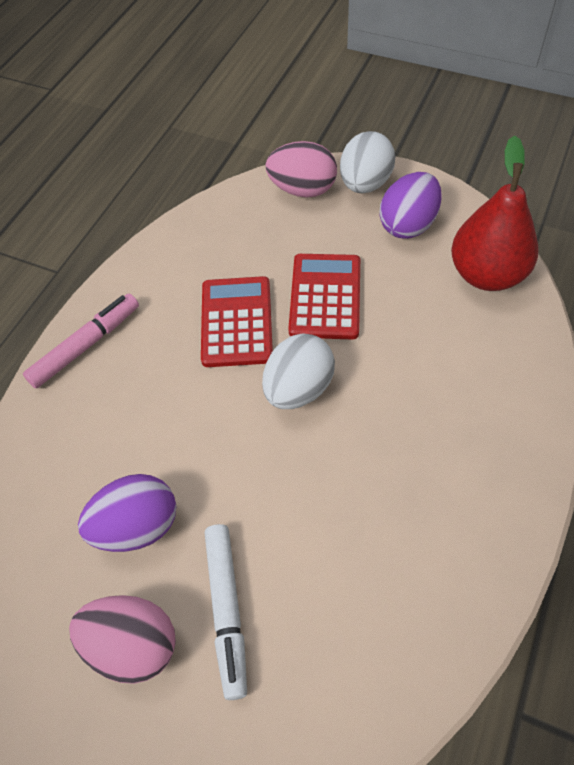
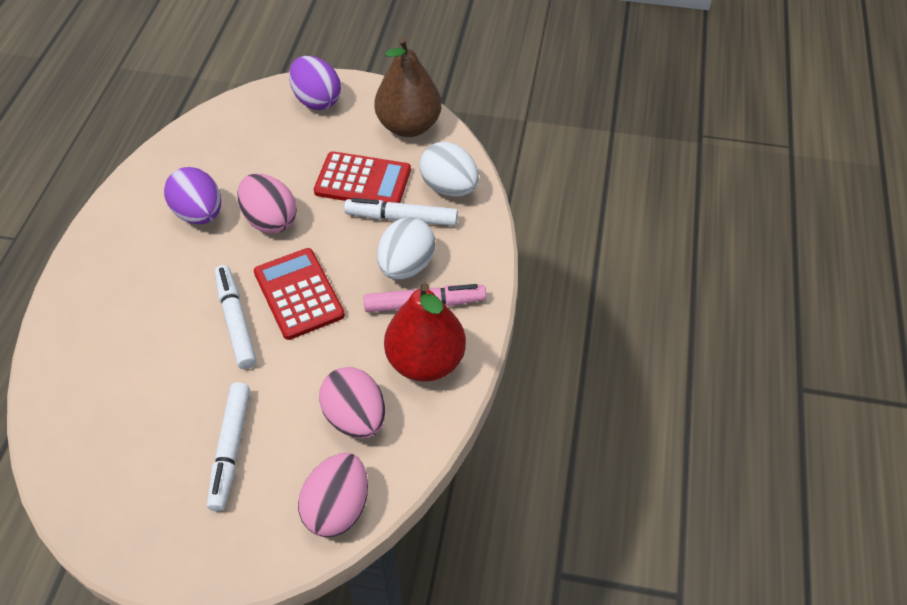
brown pear: 0 -> 1
pink egg: 2 -> 3
white marker: 1 -> 3

